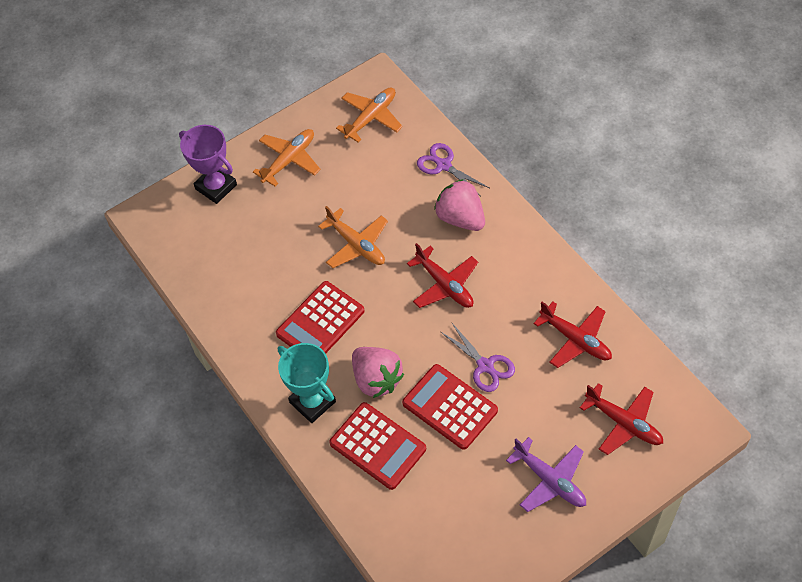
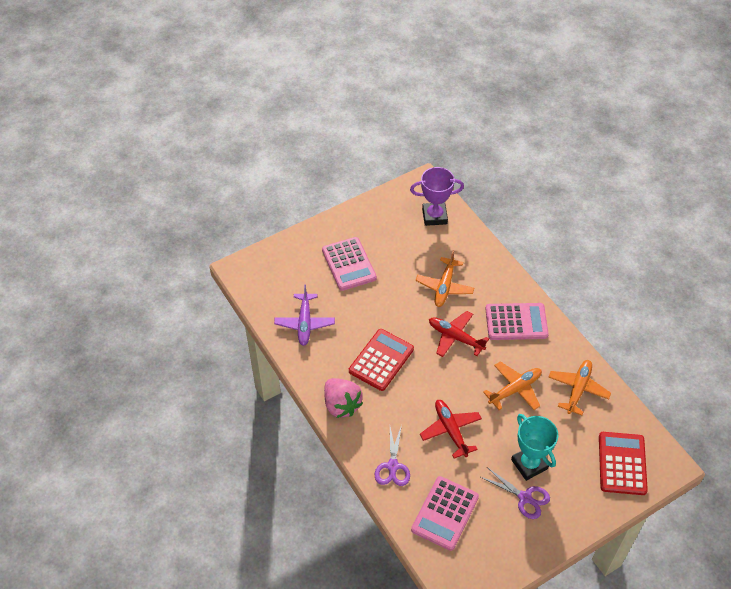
pink calculator: 0 -> 3
pink strawberry: 2 -> 1
red calculator: 3 -> 2
red plane: 3 -> 2

